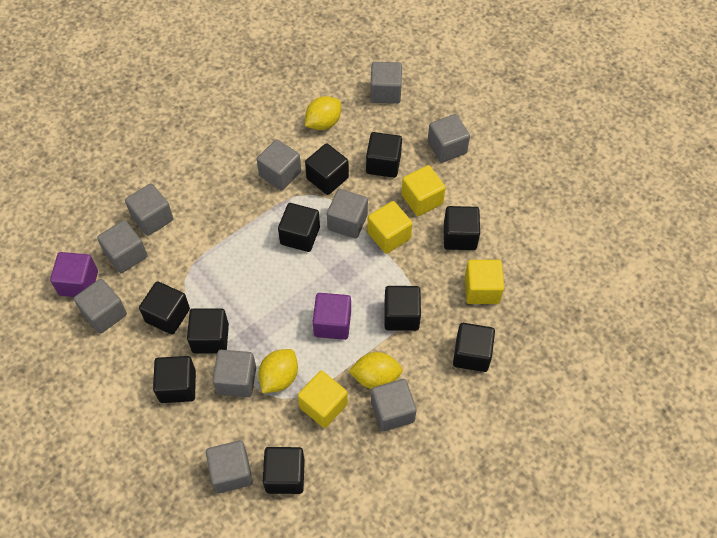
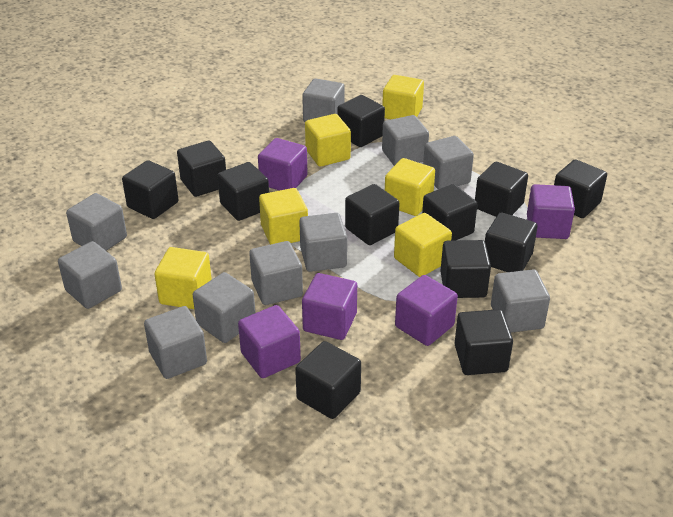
black cube: 10 -> 12
purple cube: 2 -> 5
yellow cube: 4 -> 6
yellow lemon: 3 -> 0

